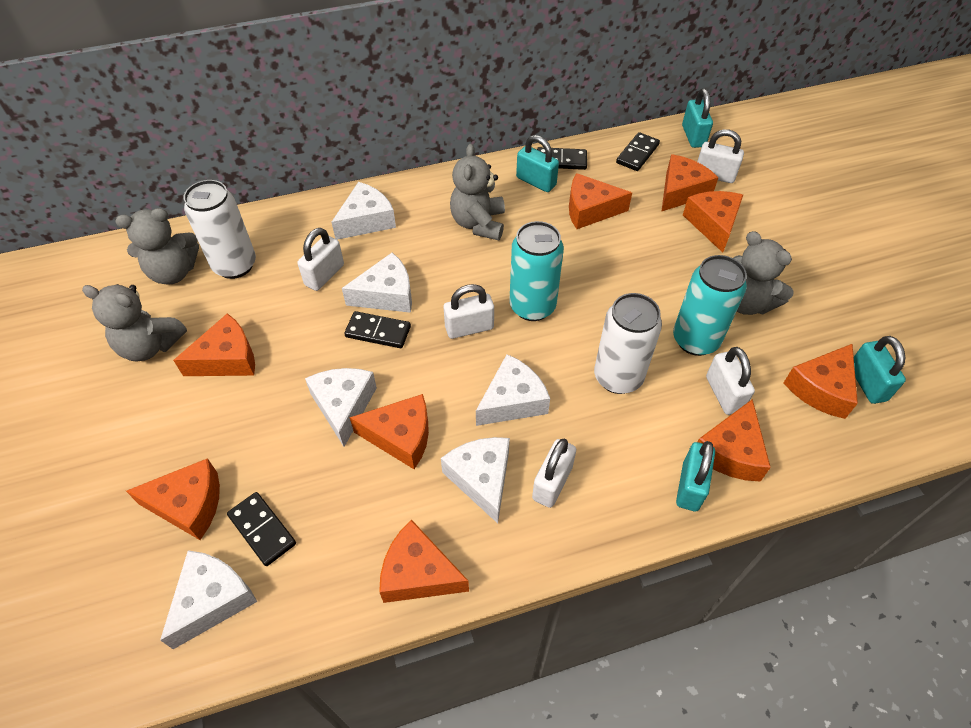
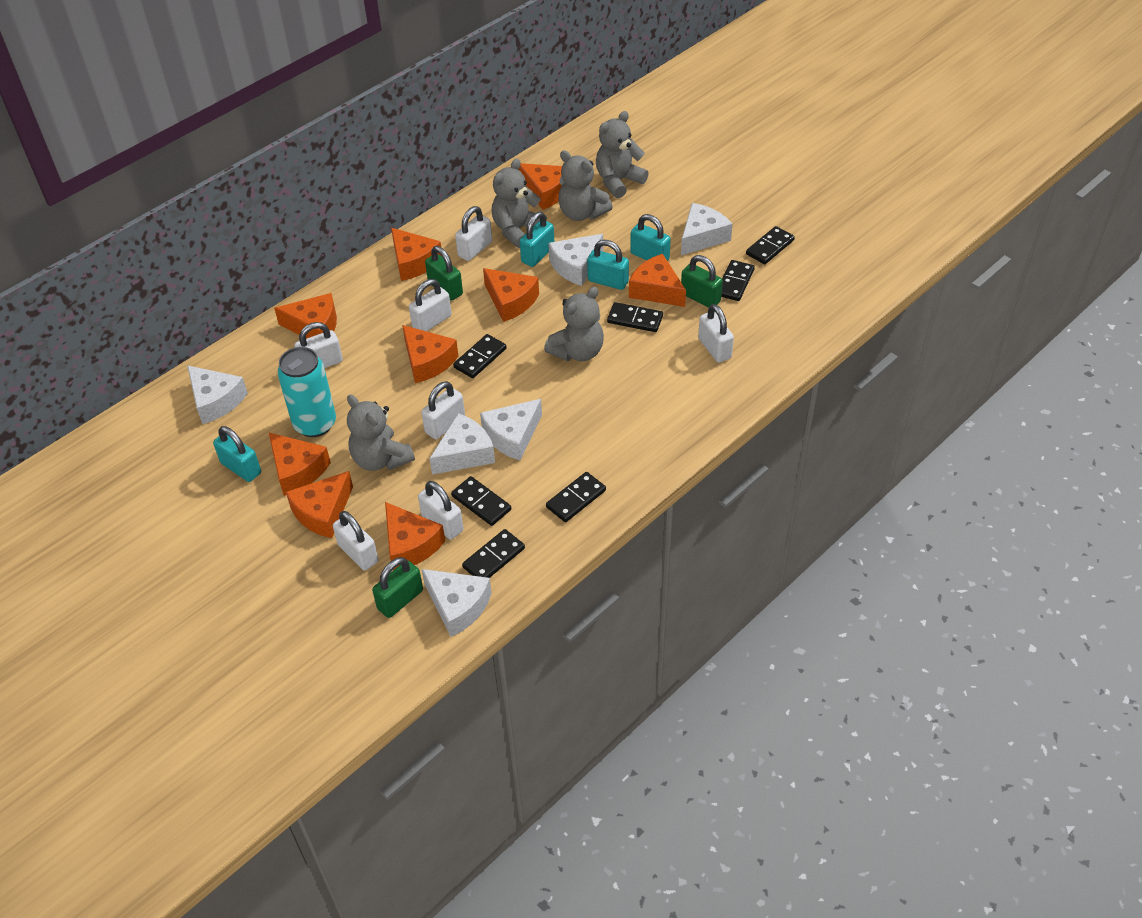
black domino: 4 -> 7
green padlock: 0 -> 3
grey teddy bear: 4 -> 5
turquoise can: 2 -> 1
white can: 2 -> 0
white padlock: 5 -> 7

